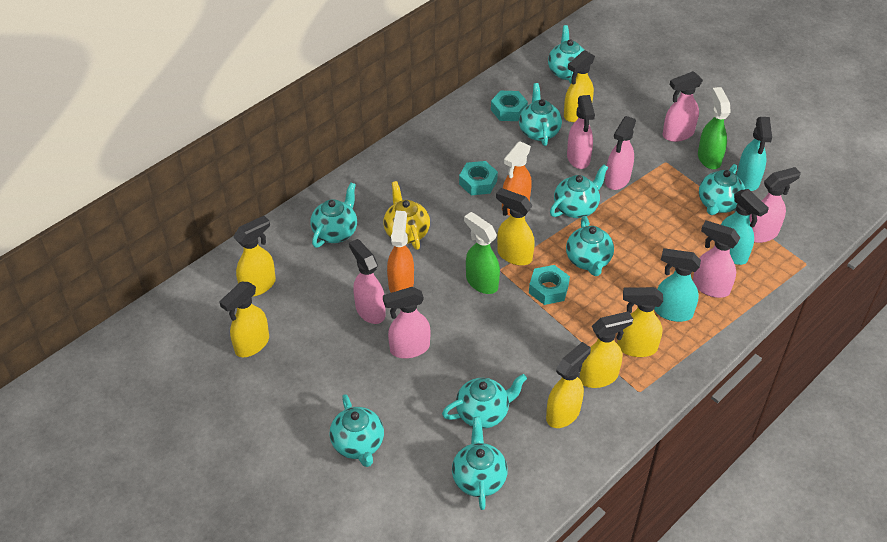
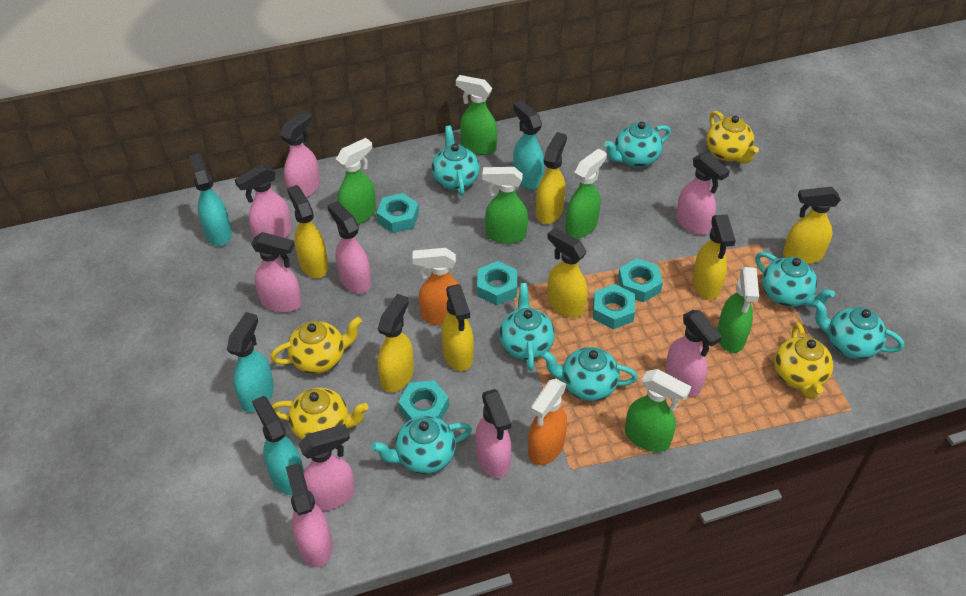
green spray bottle: 2 -> 6
pink spray bottle: 7 -> 9
turquoise nut: 3 -> 5
turquoise spray bottle: 3 -> 4
turquoise teapot: 9 -> 7
yellow teapot: 1 -> 4

